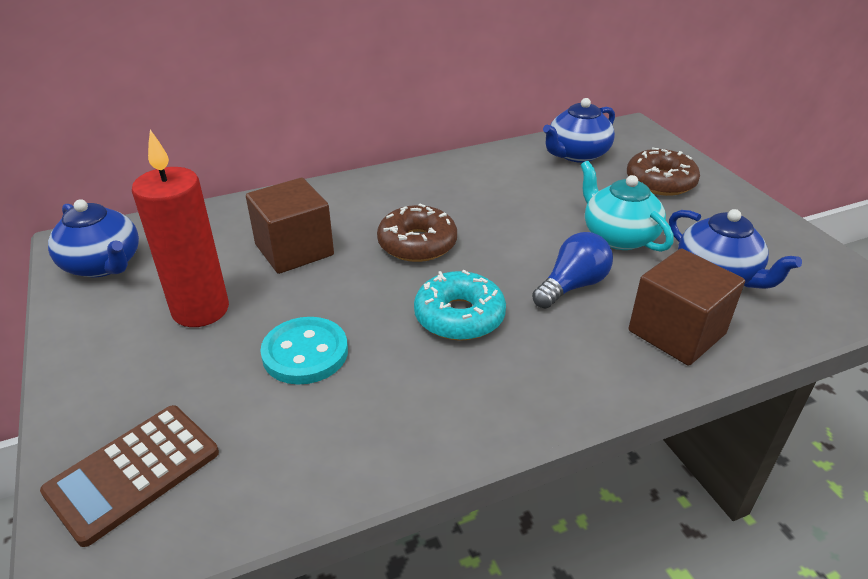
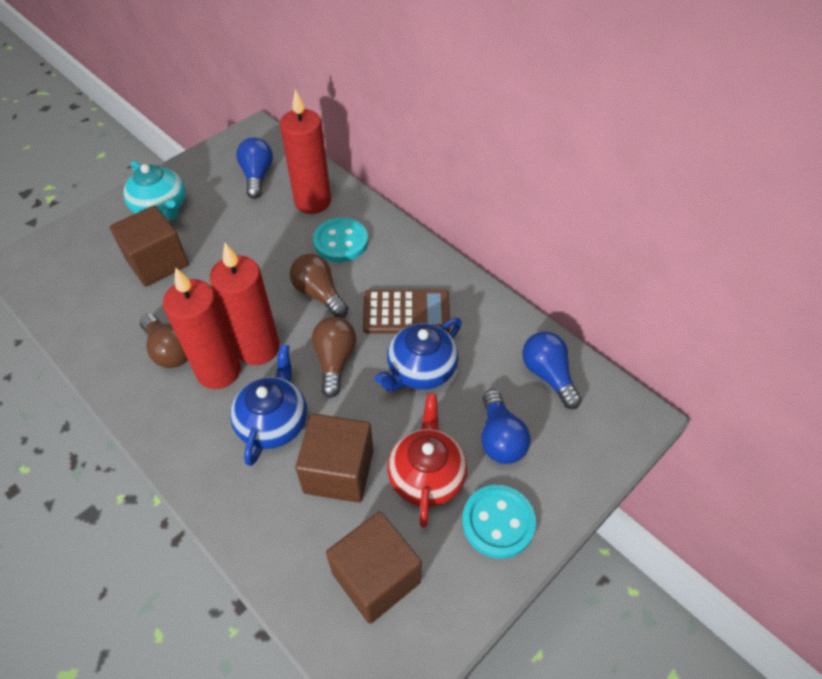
blue light bulb: 1 -> 3
blue teapot: 3 -> 2
brown cube: 2 -> 3
brown donut: 2 -> 0
brown light bulb: 0 -> 3
red candle: 1 -> 3
red teapot: 0 -> 1
turquoise button: 1 -> 2
turquoise donut: 1 -> 0

